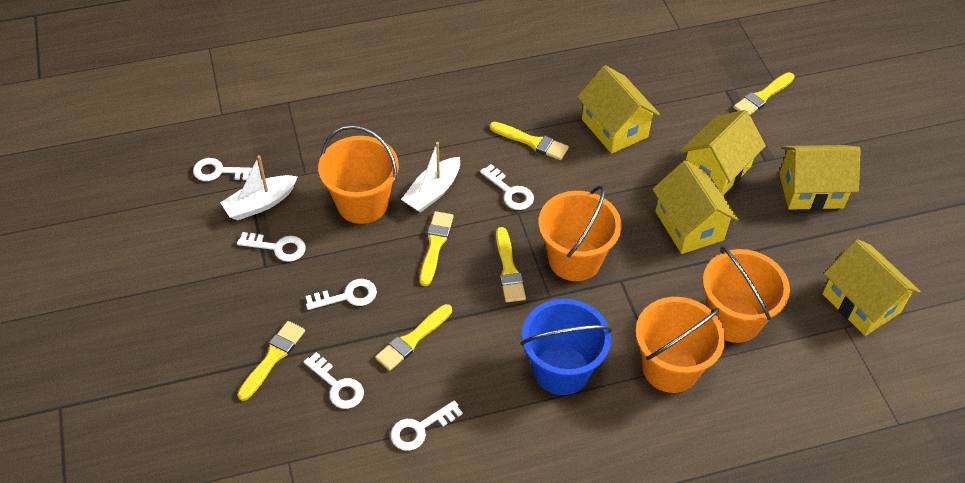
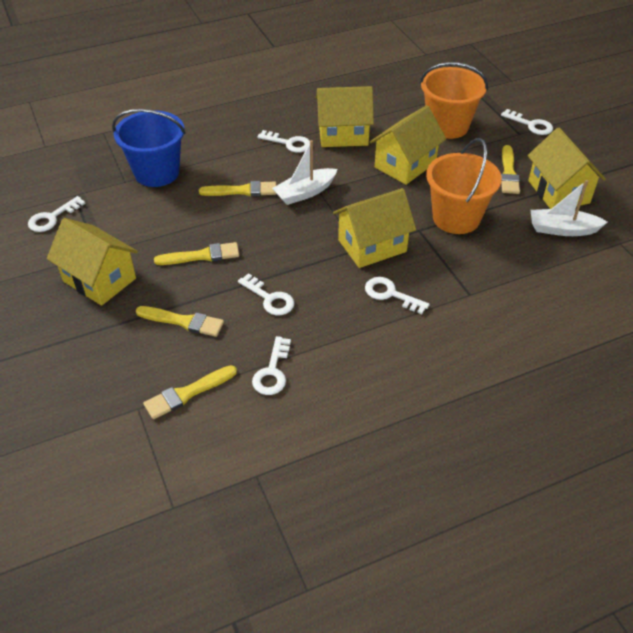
orange bucket: 4 -> 2
yellow brush: 6 -> 5

